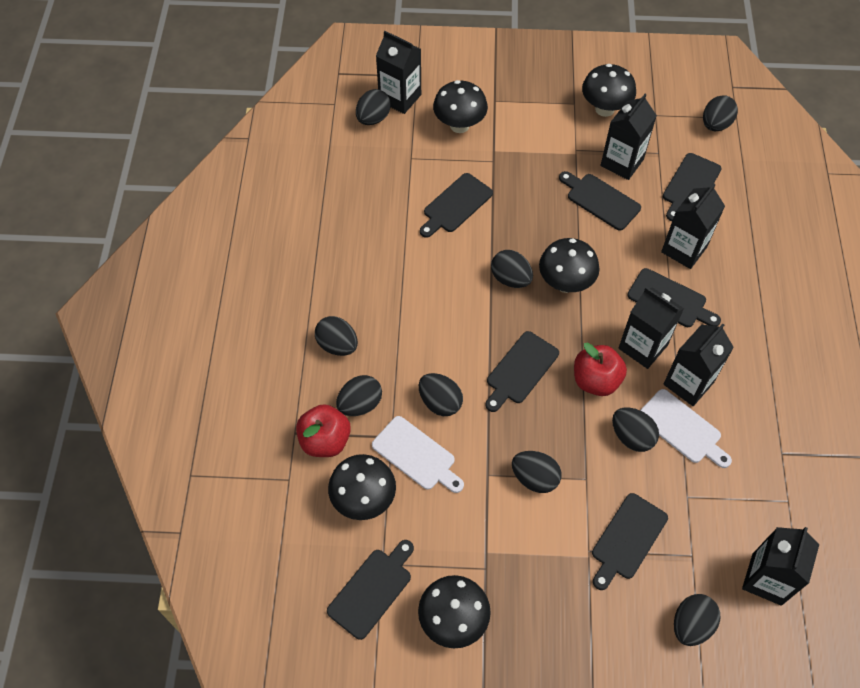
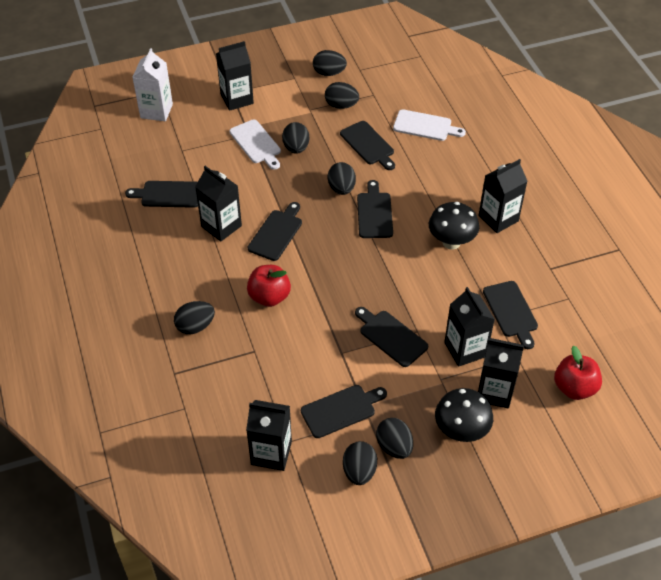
black egg: 9 -> 7
black mushroom: 5 -> 2
white carton: 0 -> 1

